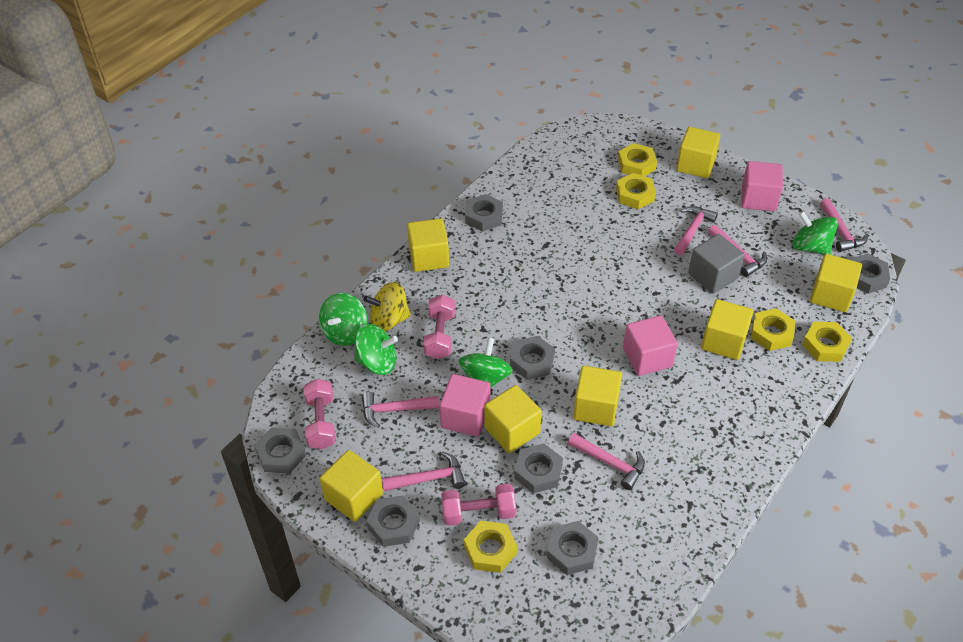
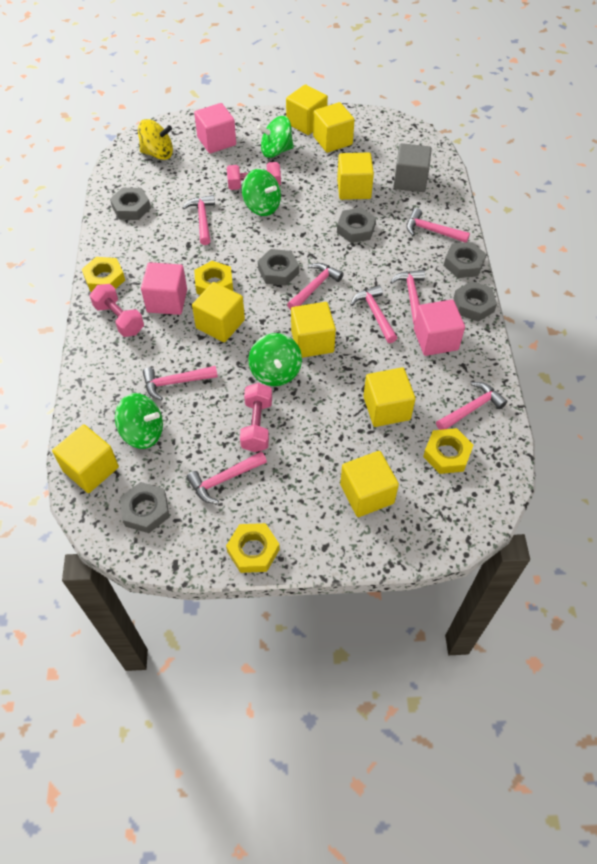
grey nut: 7 -> 6
pink hammer: 6 -> 8
yellow cube: 7 -> 8
yellow nut: 5 -> 4

